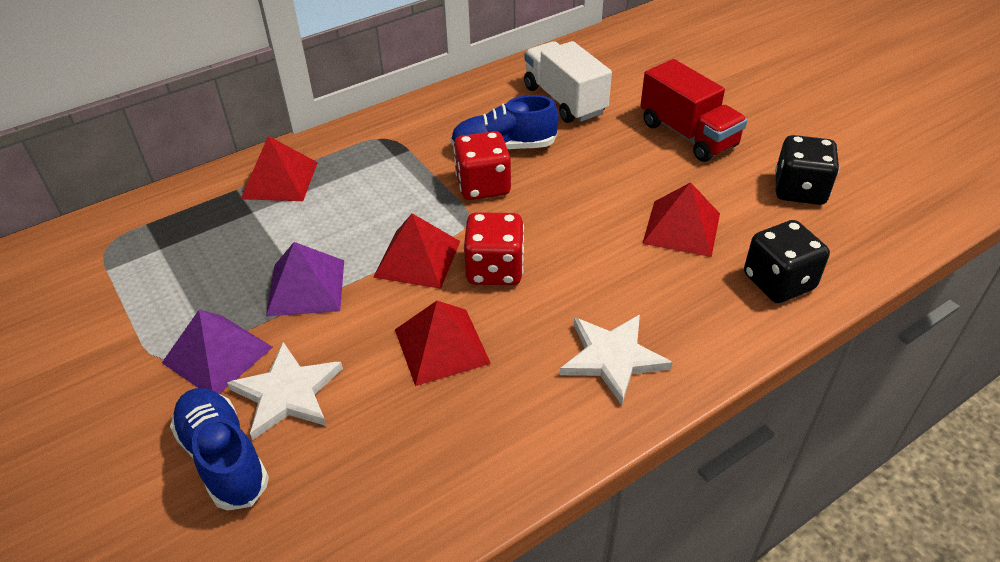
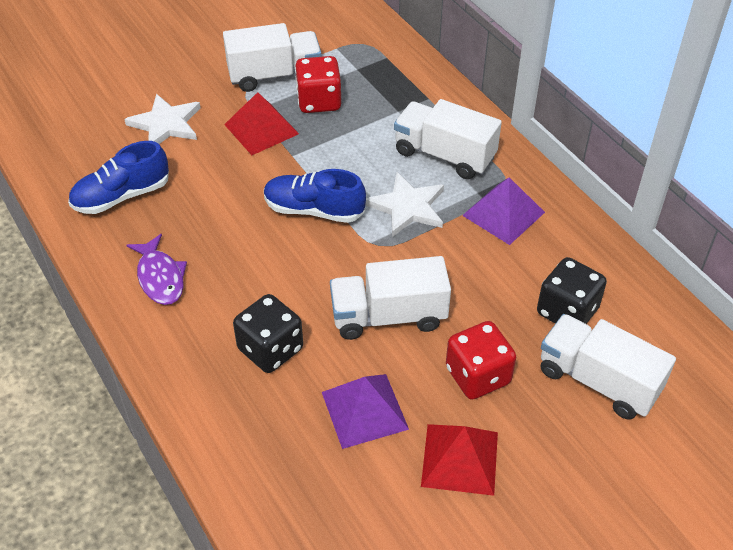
purple fish: 0 -> 1
red pyramid: 4 -> 2
red truck: 1 -> 0
white truck: 1 -> 4

